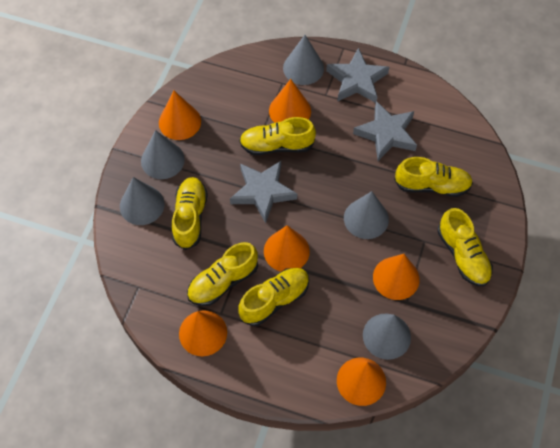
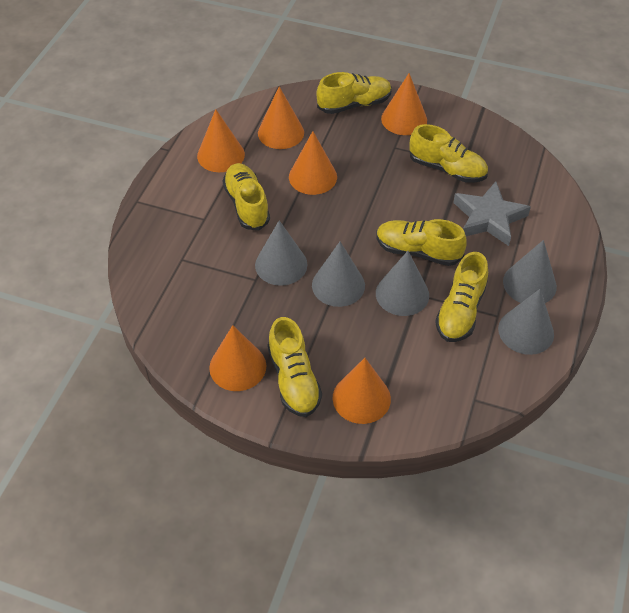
grey star: 3 -> 1

